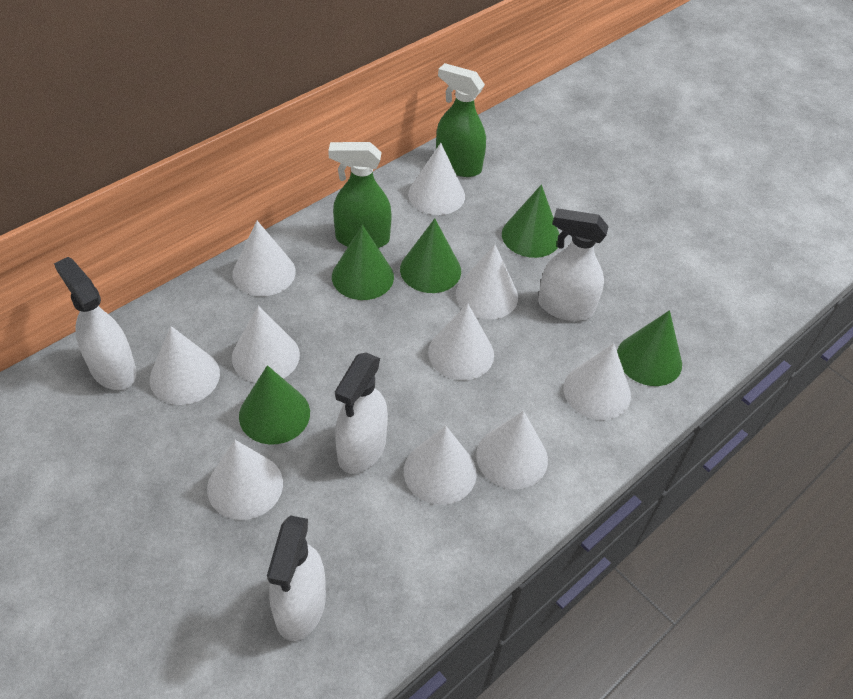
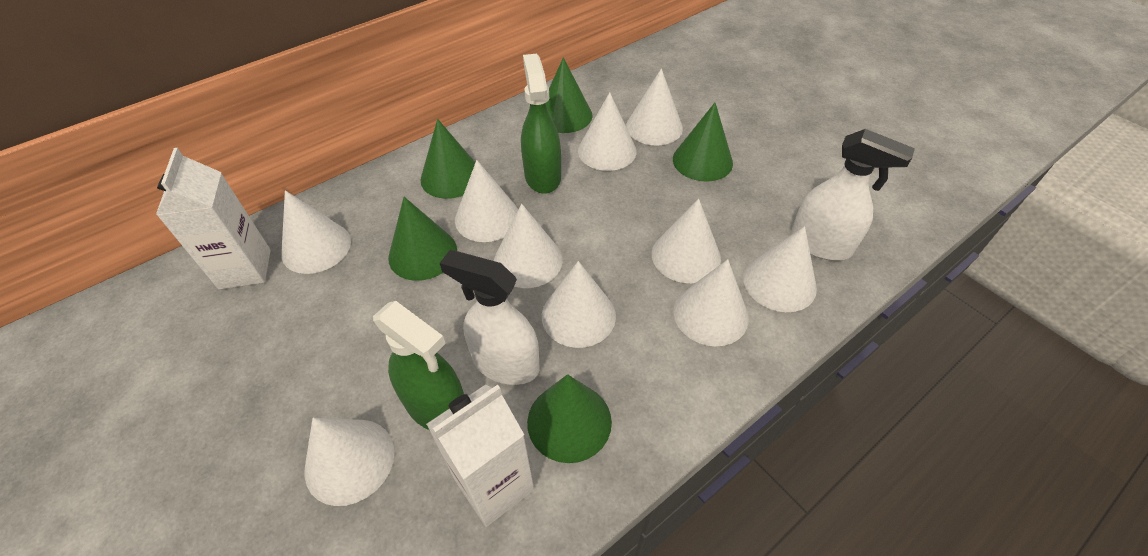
white carton: 0 -> 2
white spray bottle: 4 -> 2

